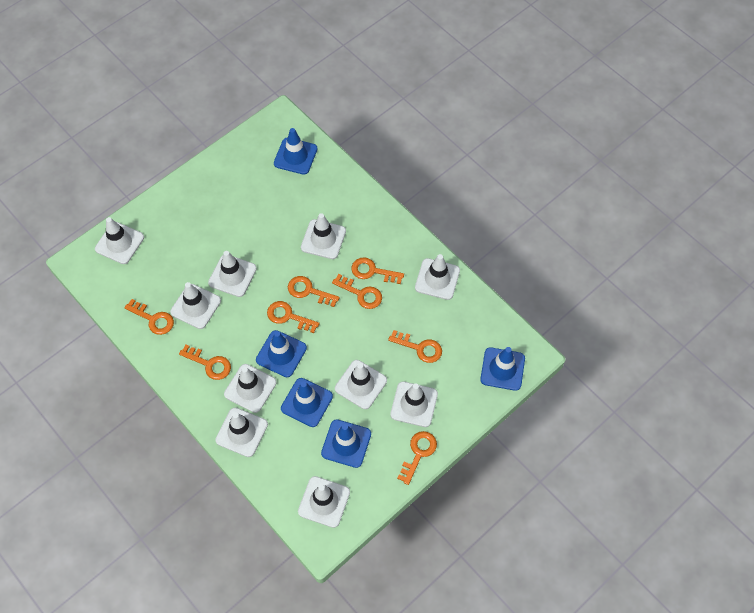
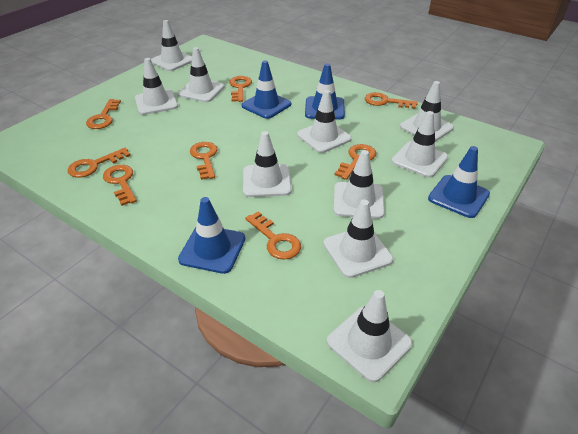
blue traffic cone: 5 -> 4

